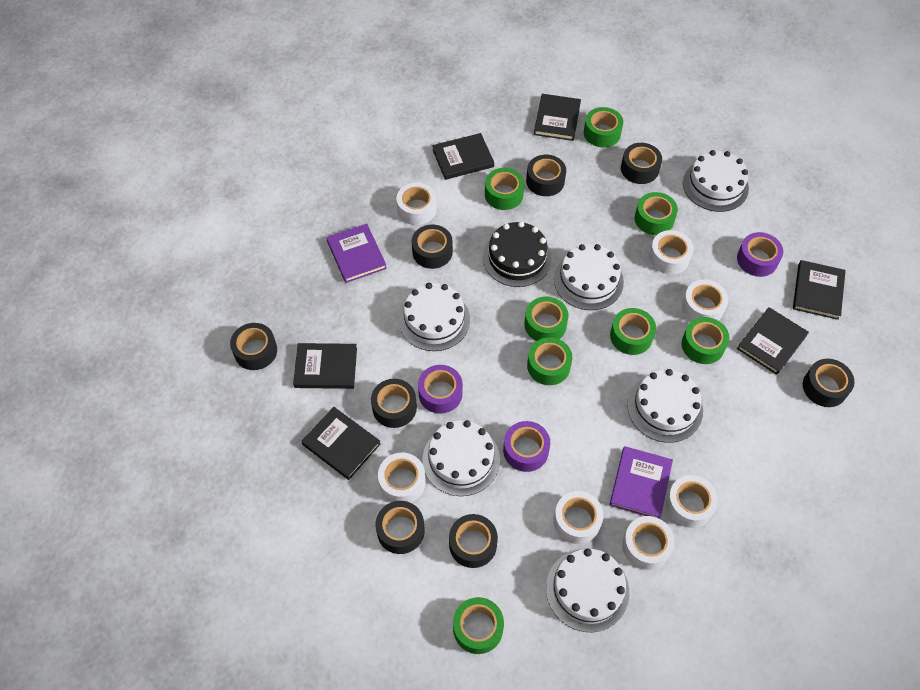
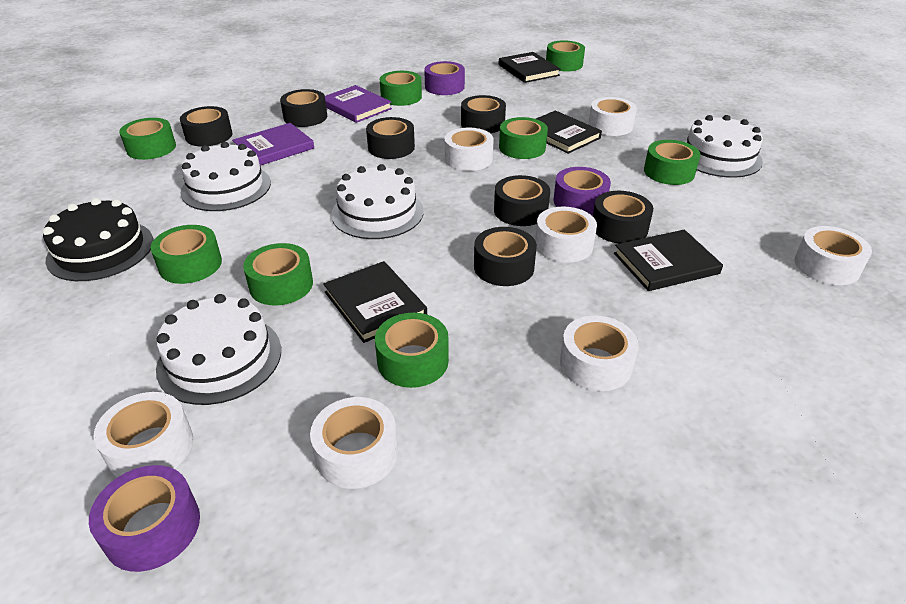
black book: 6 -> 4
black tape: 8 -> 7
white cake: 6 -> 4

